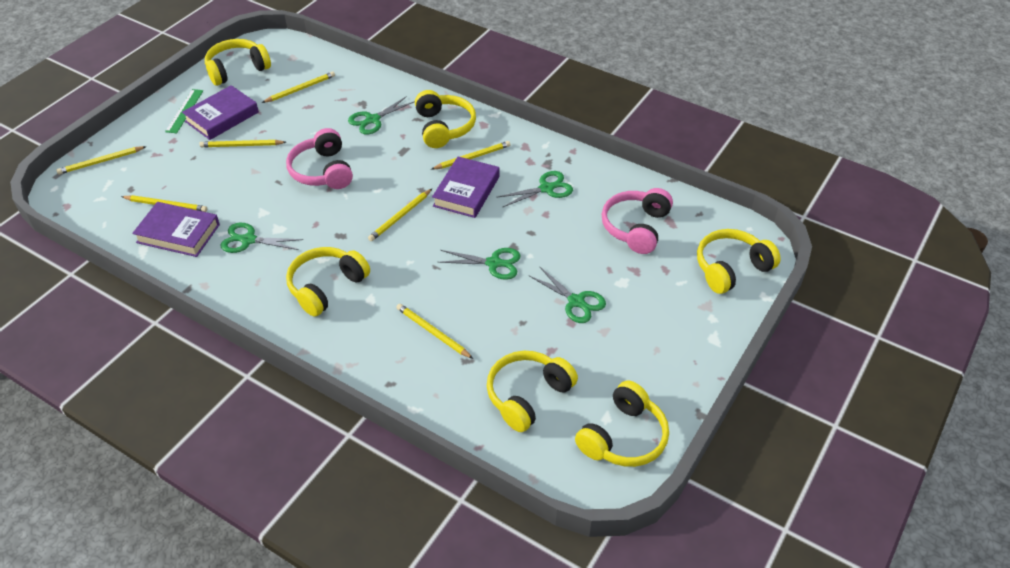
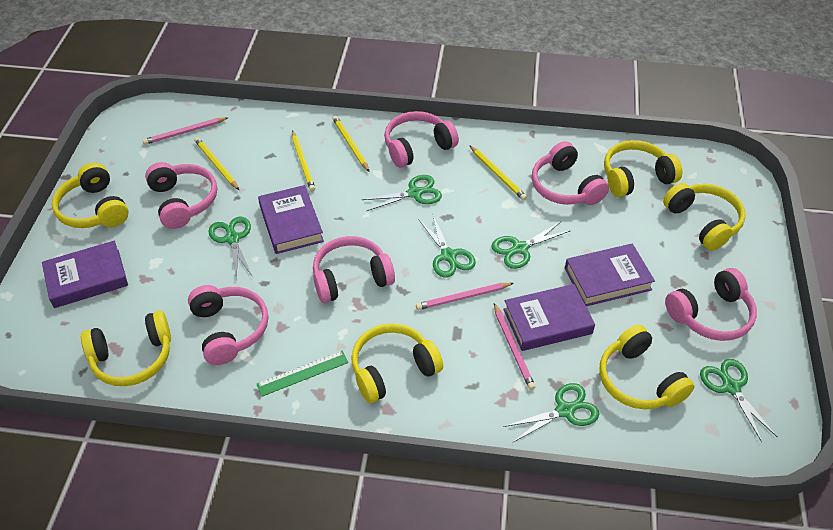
green scissors: 5 -> 6
pink headphones: 2 -> 6
pink pencil: 0 -> 3
purple book: 3 -> 4
yellow pencil: 7 -> 4

